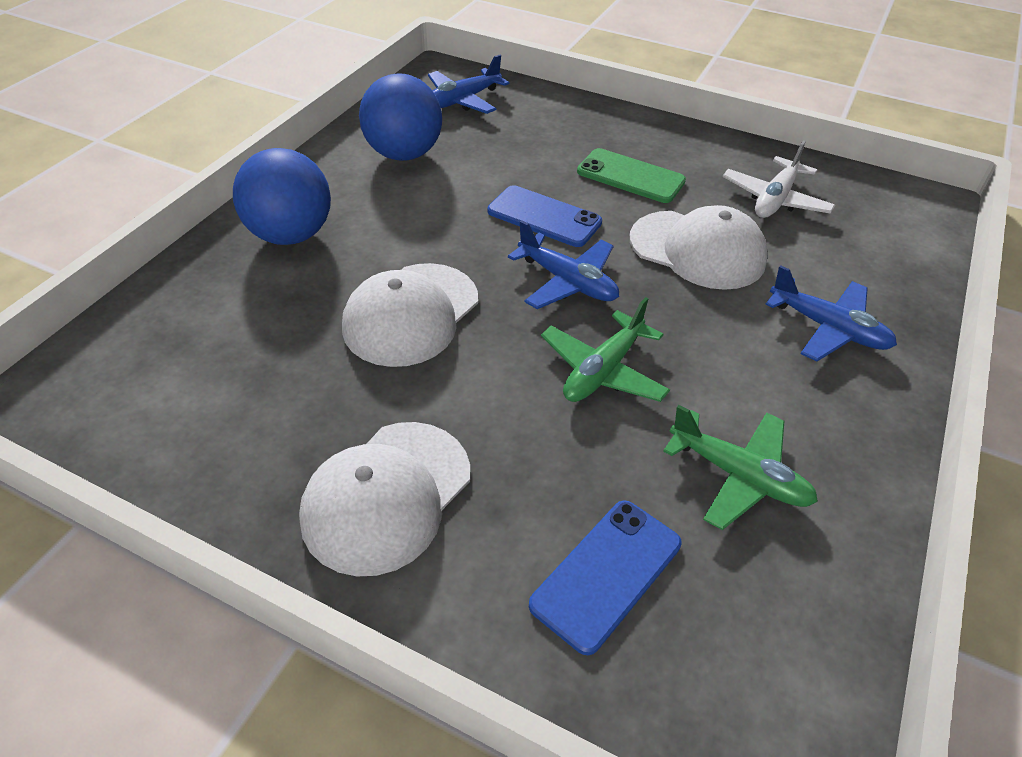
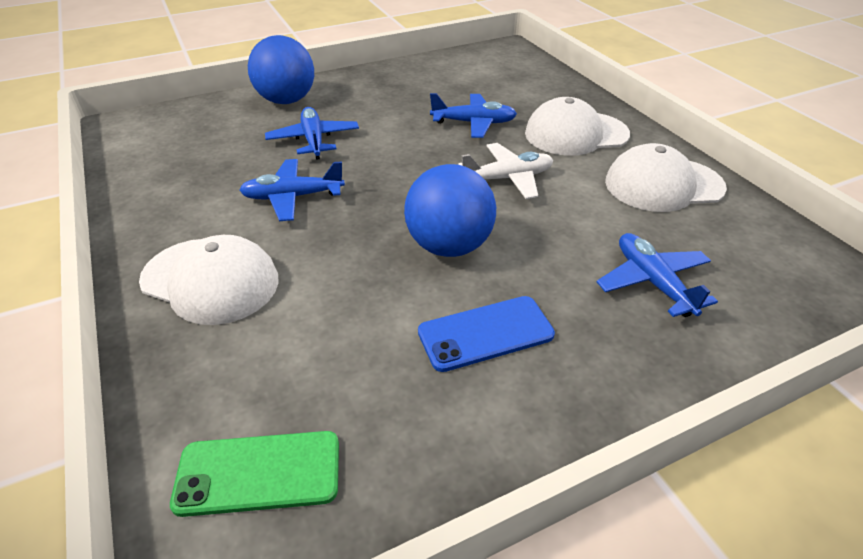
blue phone: 2 -> 1
blue plane: 3 -> 4
green plane: 2 -> 0

